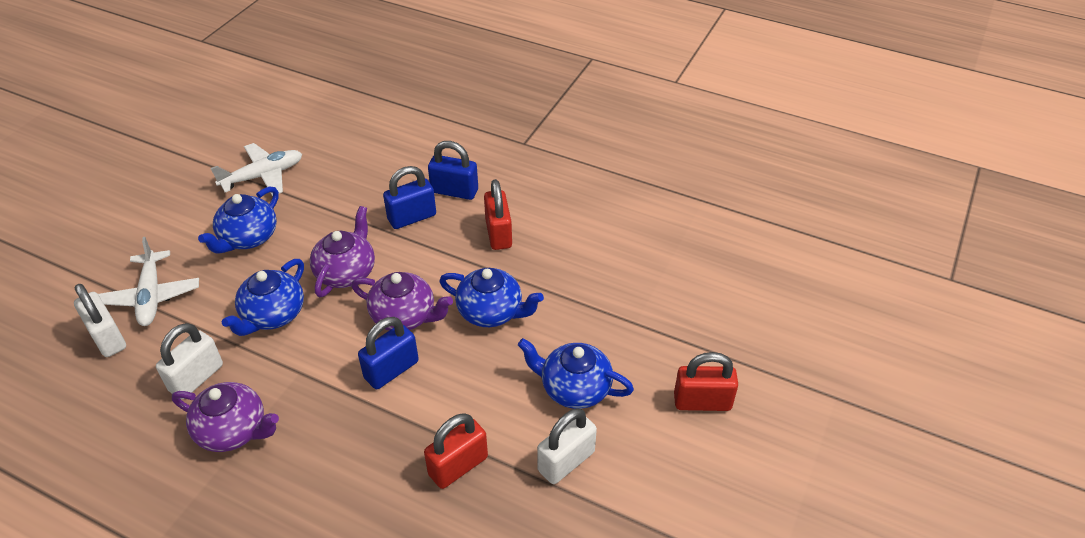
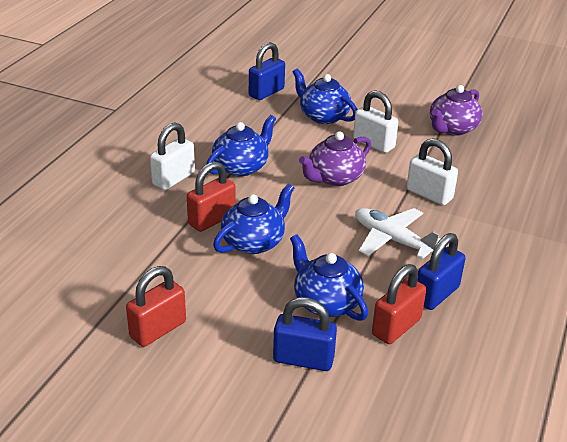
purple teapot: 3 -> 2
white plane: 2 -> 1

